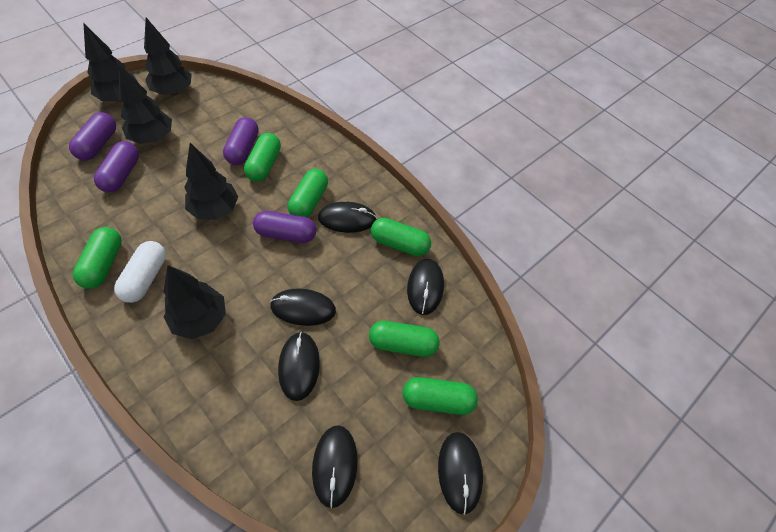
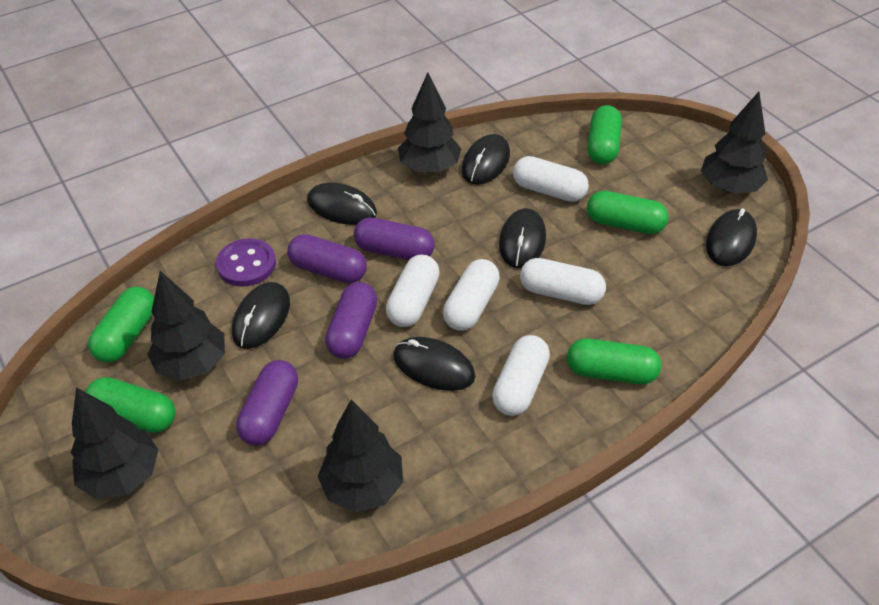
green capsule: 6 -> 5
purple button: 0 -> 1
white capsule: 1 -> 5

